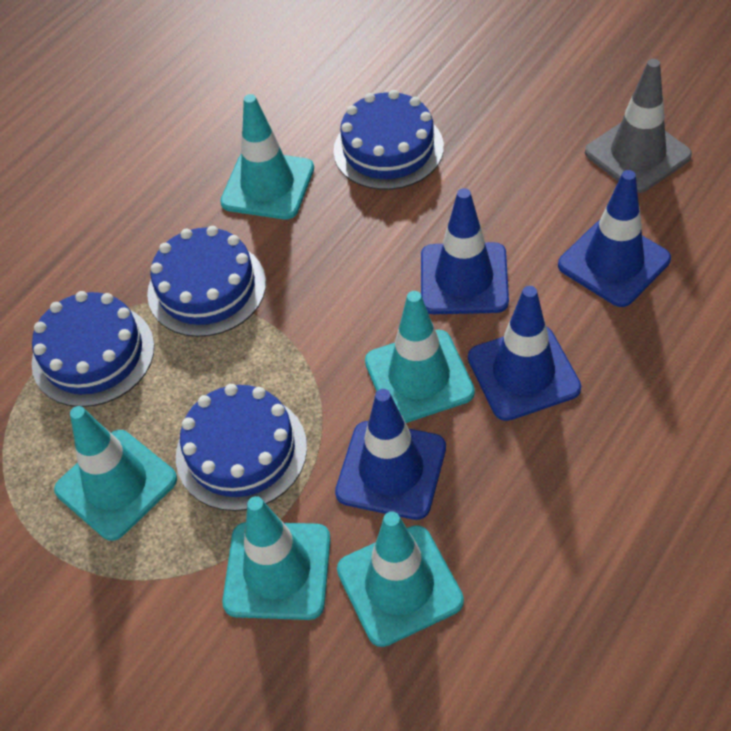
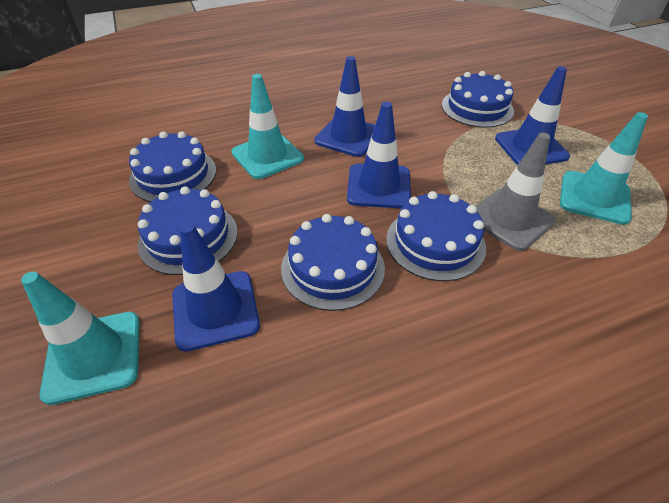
blue cake: 4 -> 5
turquoise traffic cone: 5 -> 3

